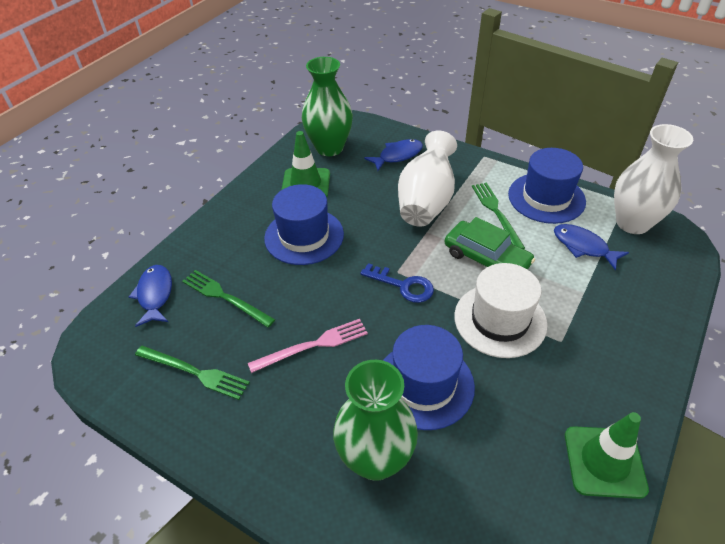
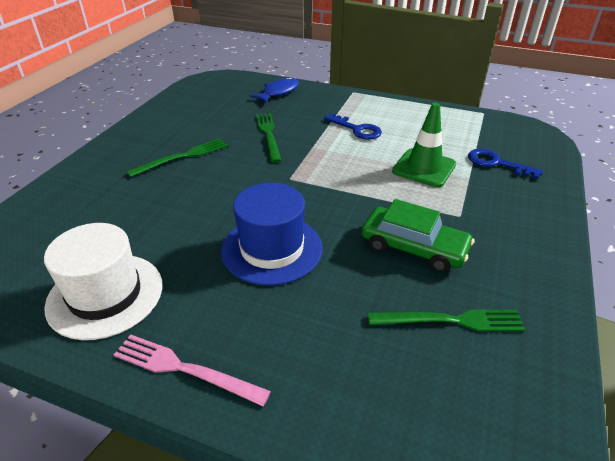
blue fish: 3 -> 1
blue hat: 3 -> 1
blue key: 1 -> 2
green traffic cone: 2 -> 1
green vase: 2 -> 0
white vase: 2 -> 0

